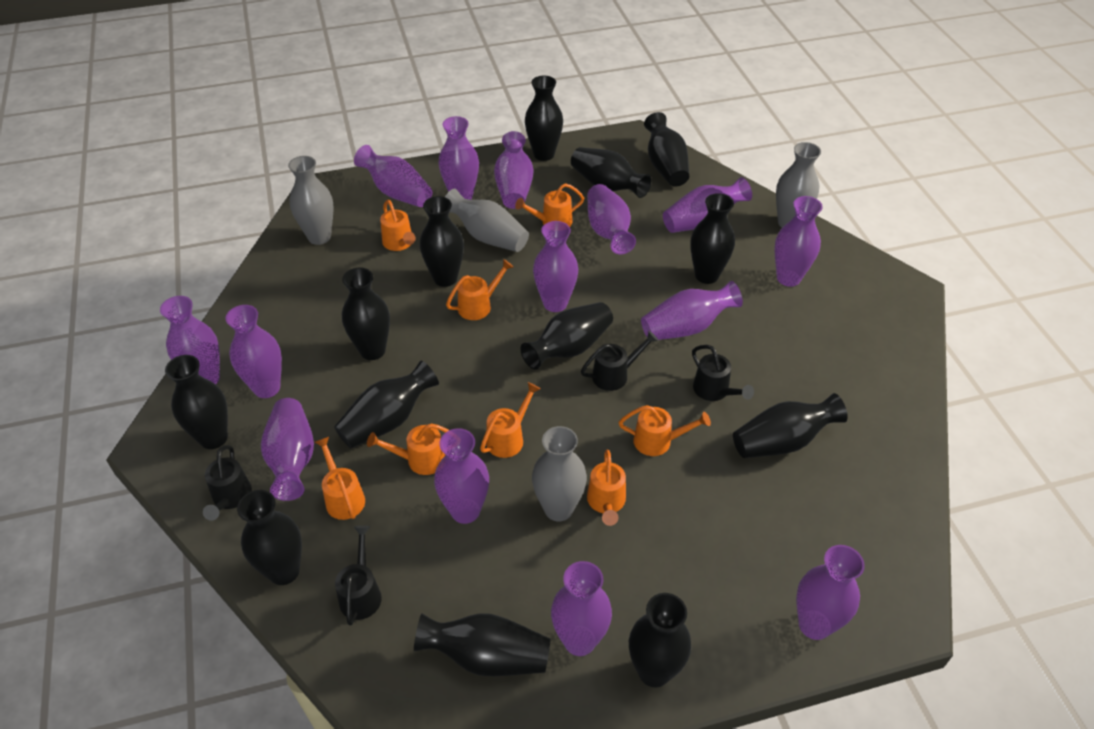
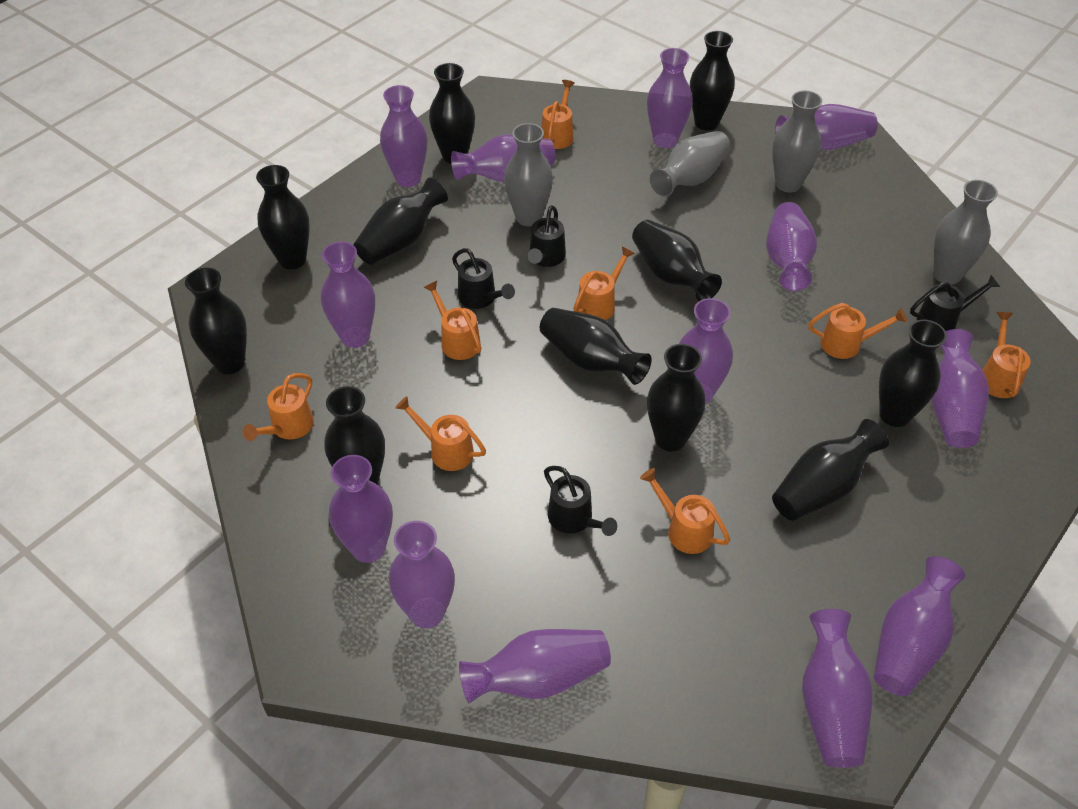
black vase: 13 -> 11
purple vase: 14 -> 13

